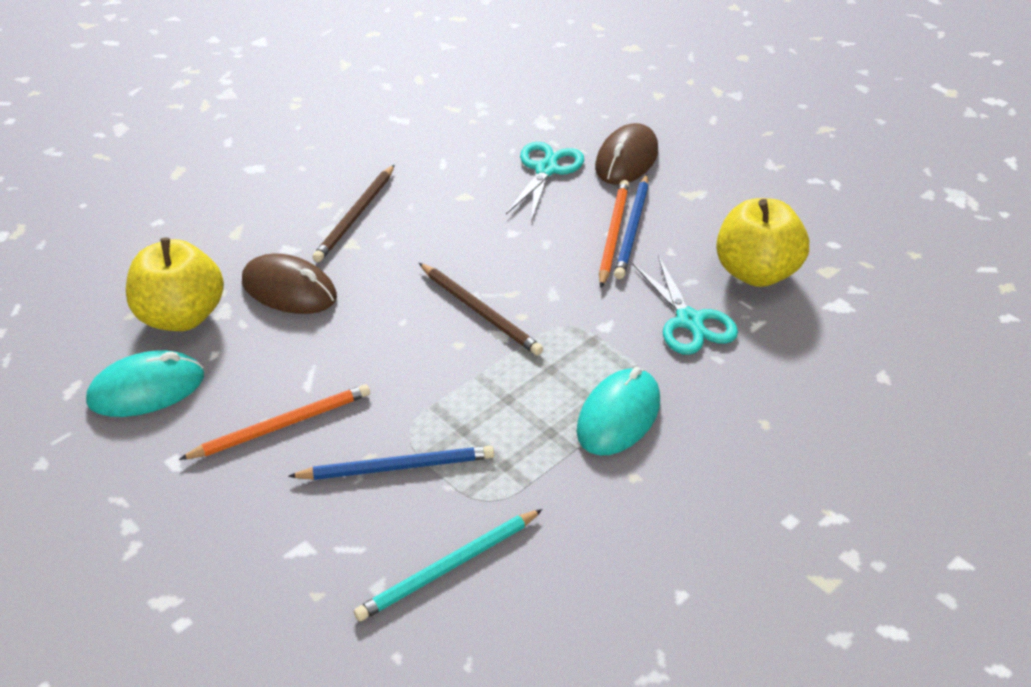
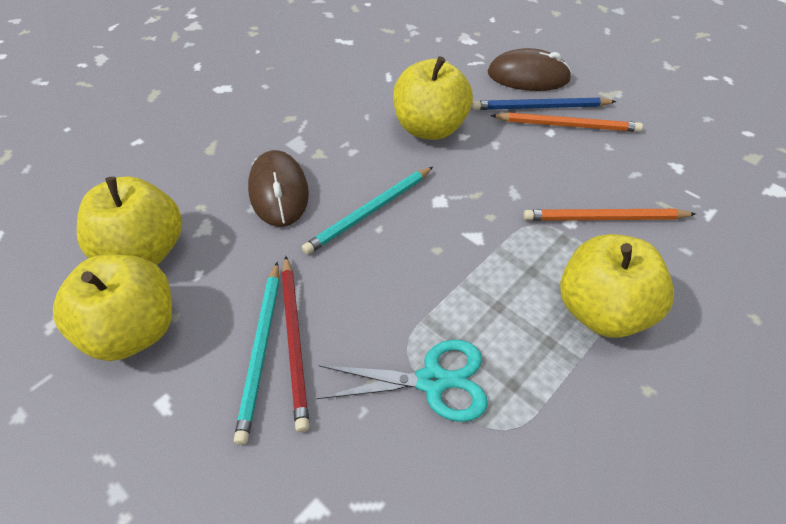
blue pencil: 2 -> 1
brown pencil: 2 -> 0
red pencil: 0 -> 1
turquoise mouse: 2 -> 0
turquoise pencil: 1 -> 2
turquoise scissors: 2 -> 1
yellow apple: 2 -> 4

